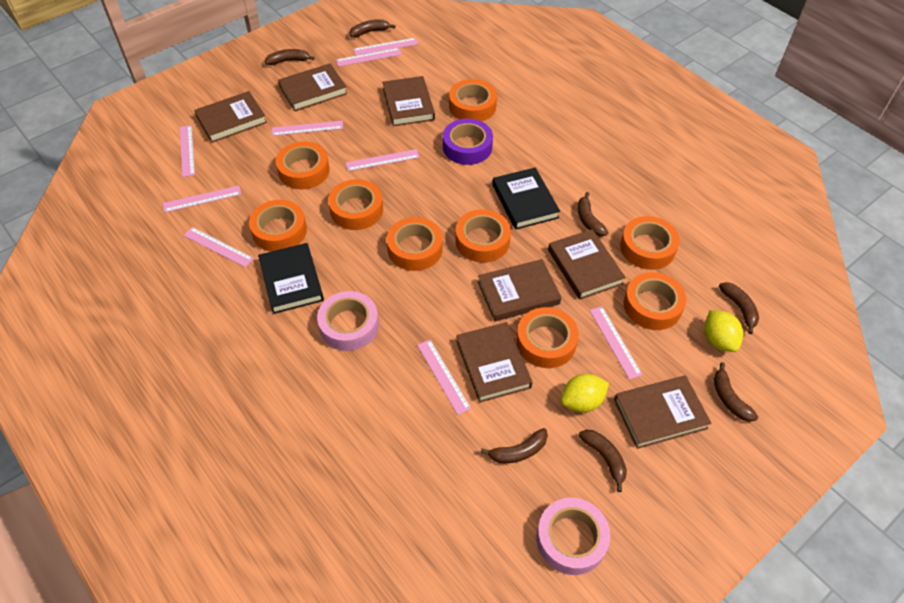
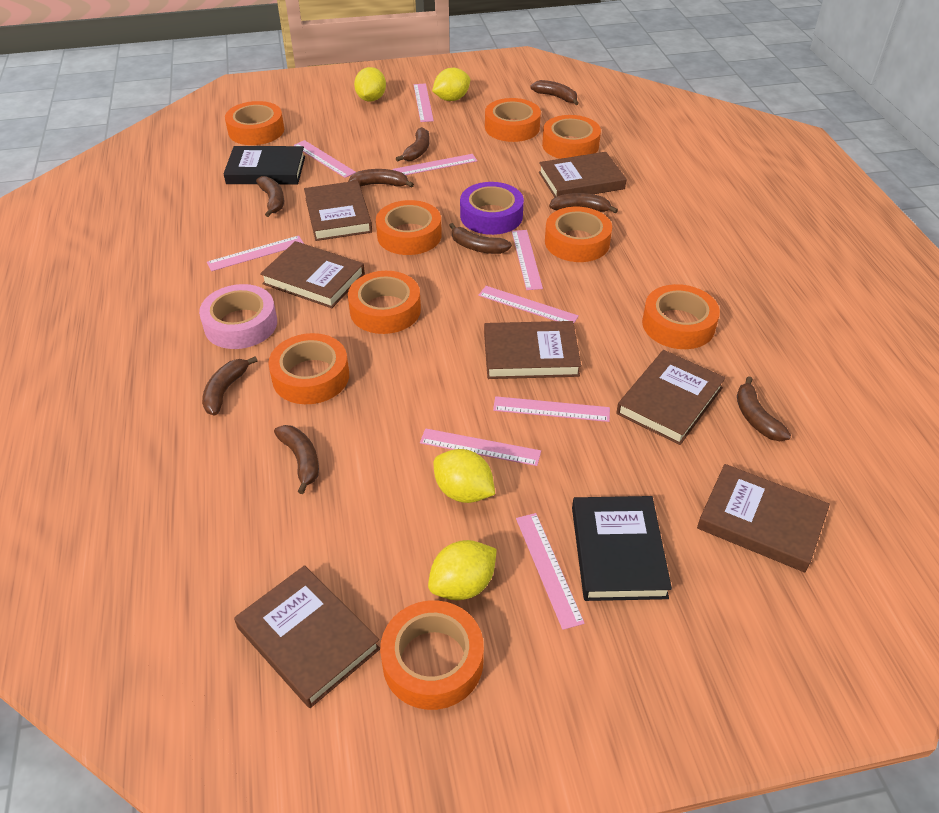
brown banana: 7 -> 9
pink tape: 2 -> 1
yellow lemon: 2 -> 4

